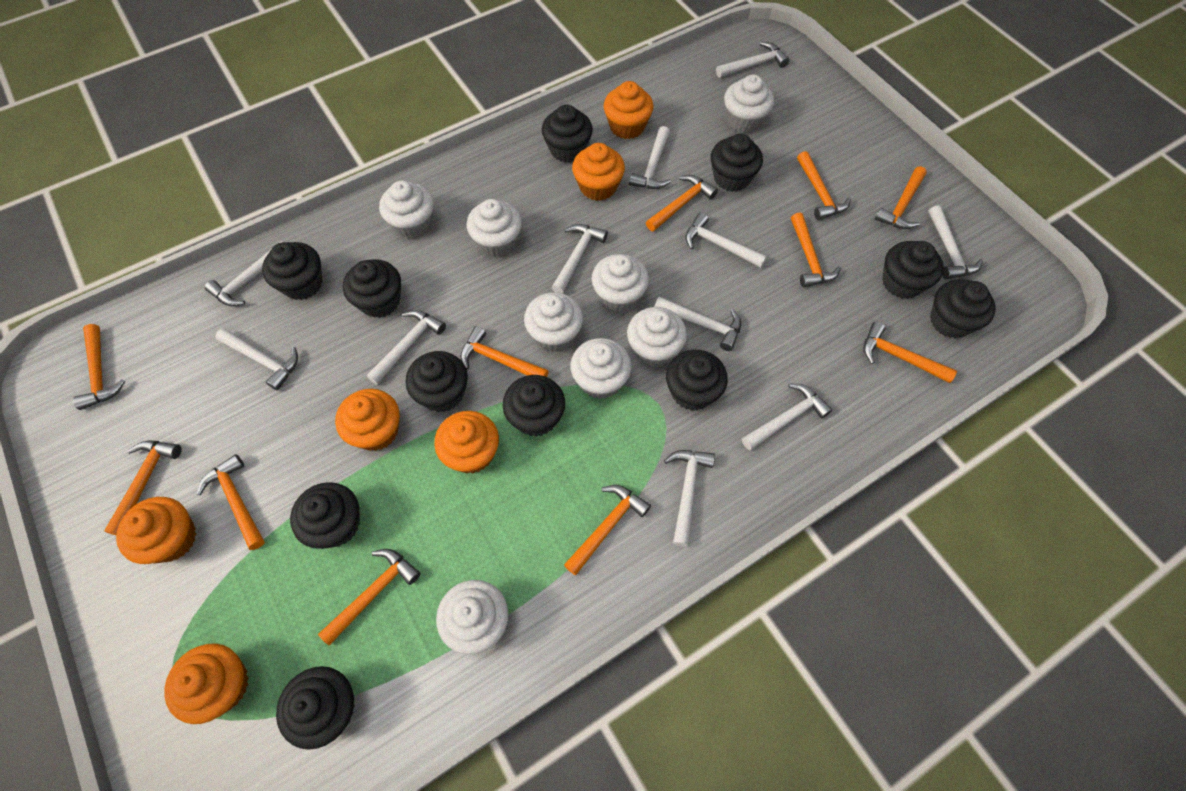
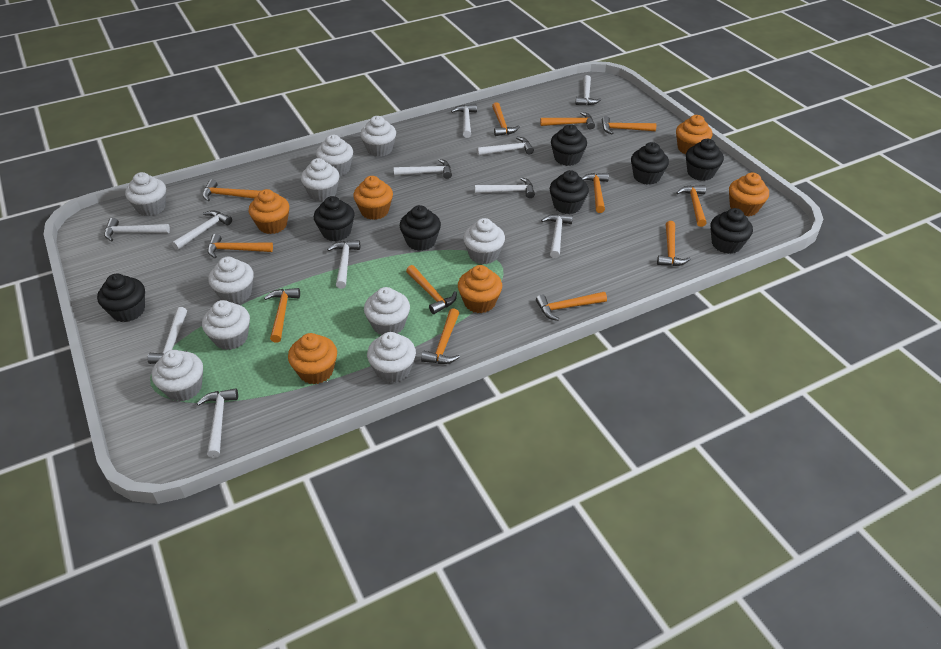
black cupcake: 11 -> 8
orange hammer: 11 -> 12
white cupcake: 8 -> 10

